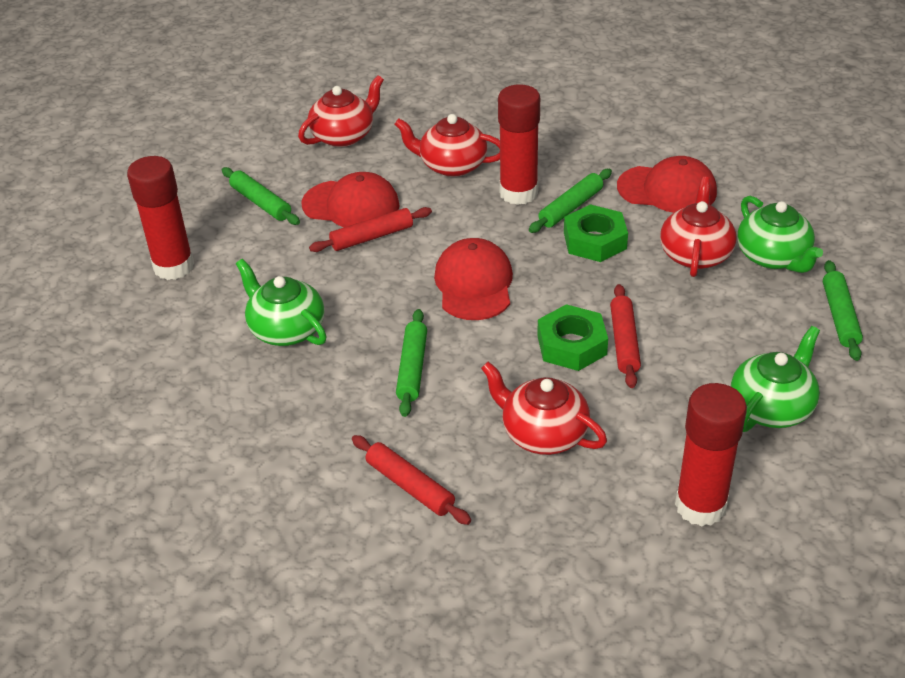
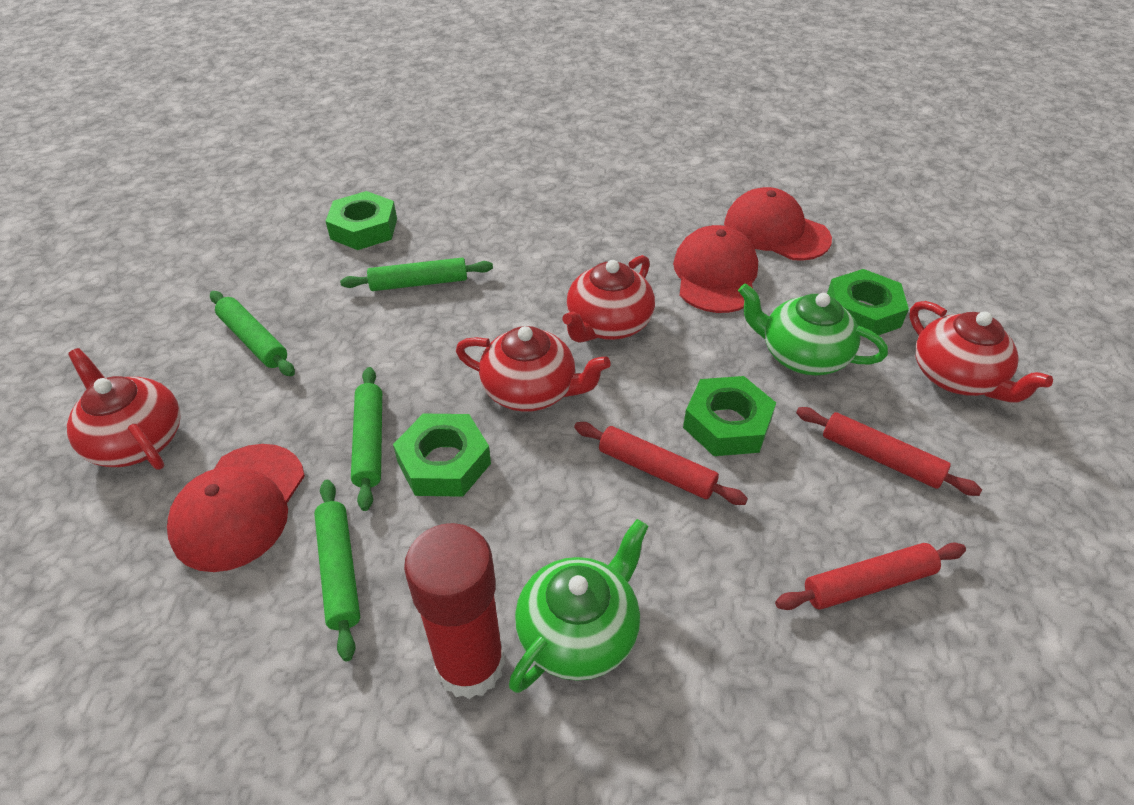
green nut: 2 -> 4
green teapot: 3 -> 2
red glue stick: 3 -> 1

